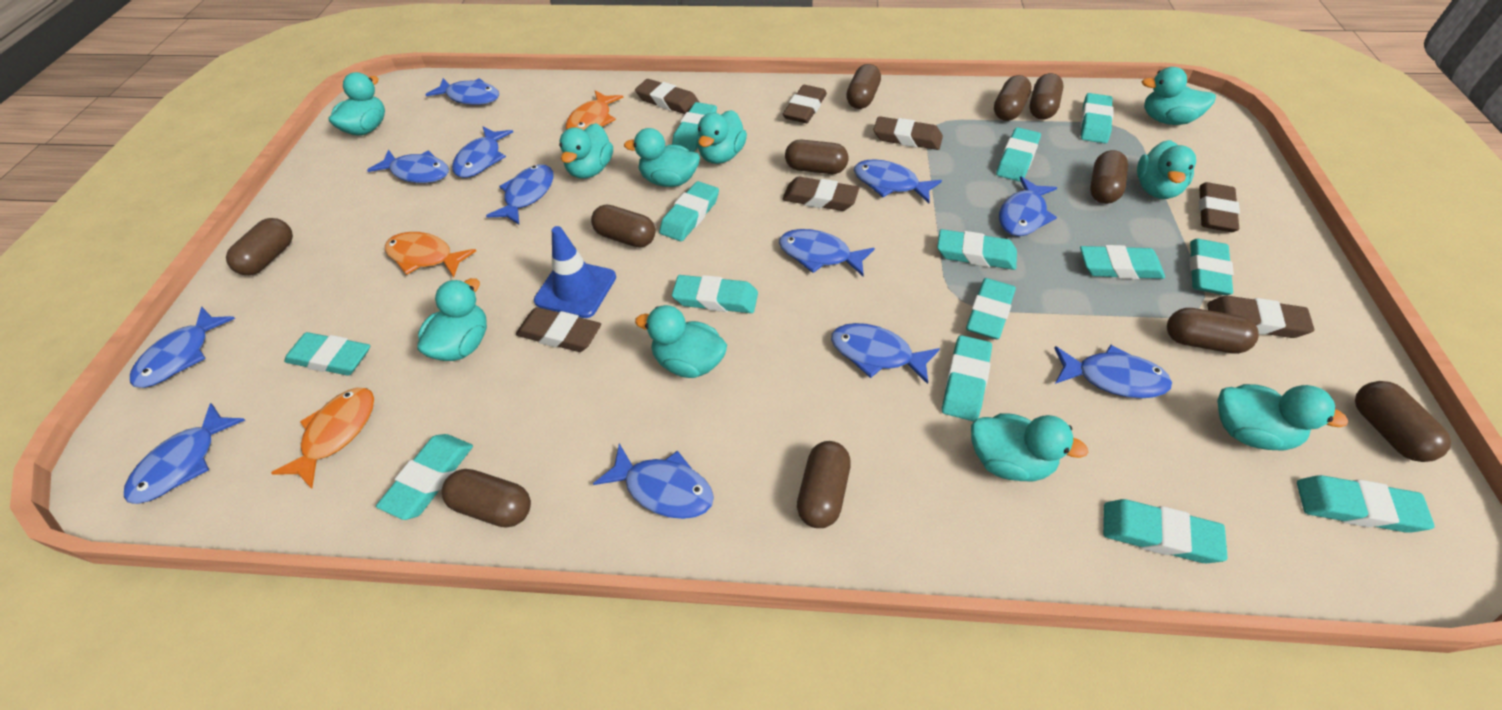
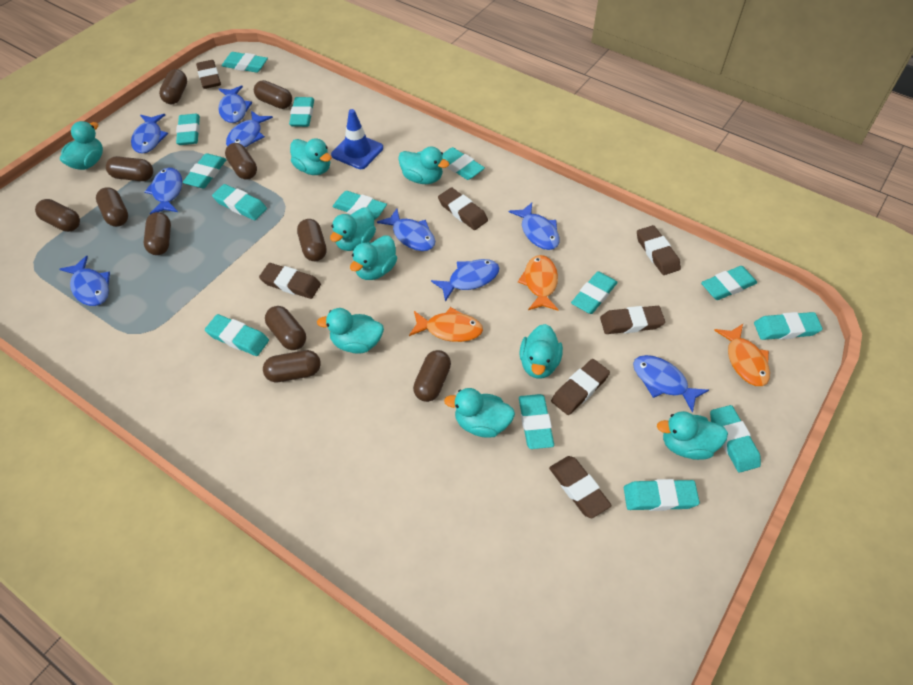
blue fish: 12 -> 9
turquoise duck: 10 -> 9

